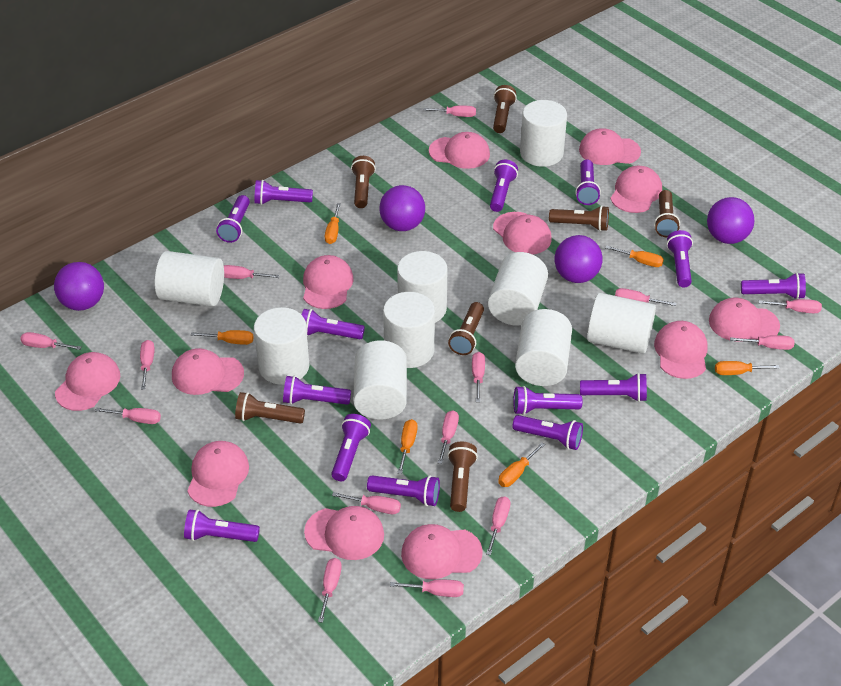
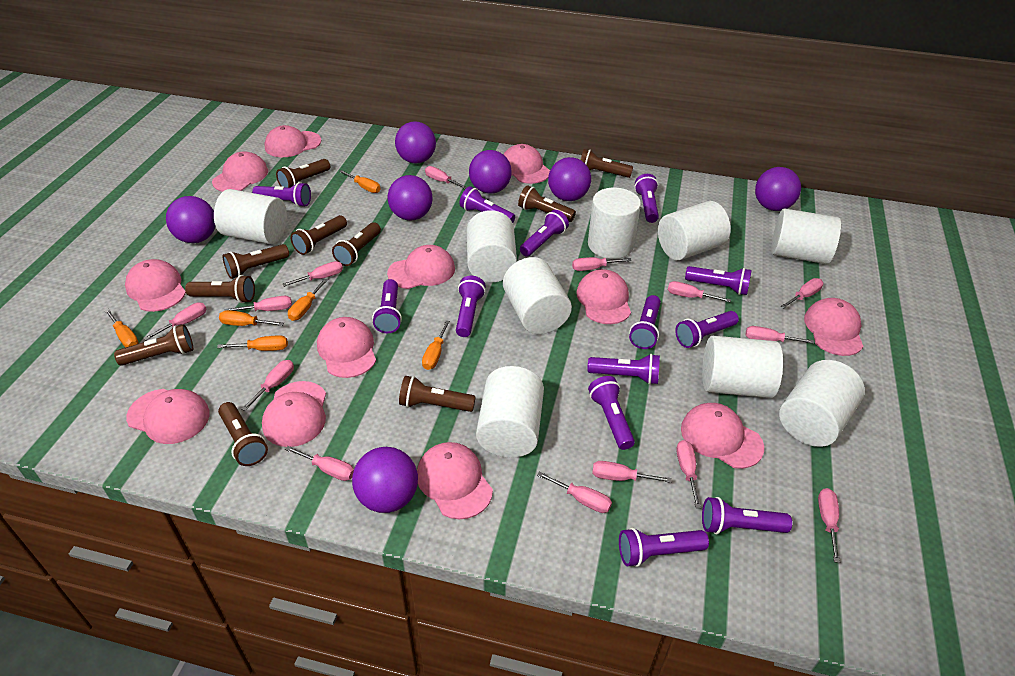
brown flashlight: 7 -> 10
purple ball: 4 -> 7
purple flashlight: 14 -> 13

